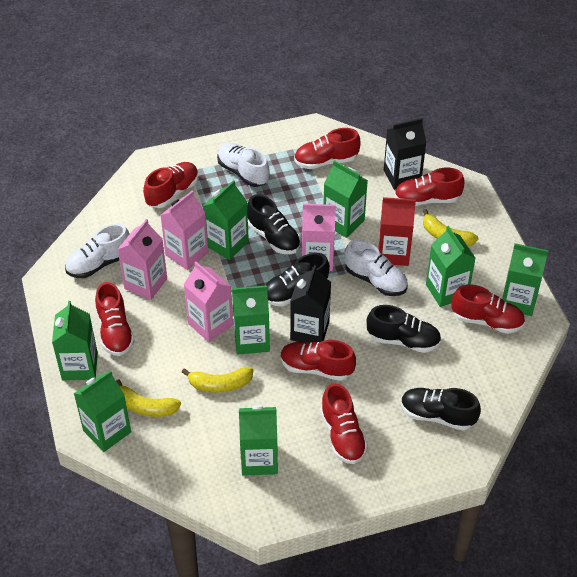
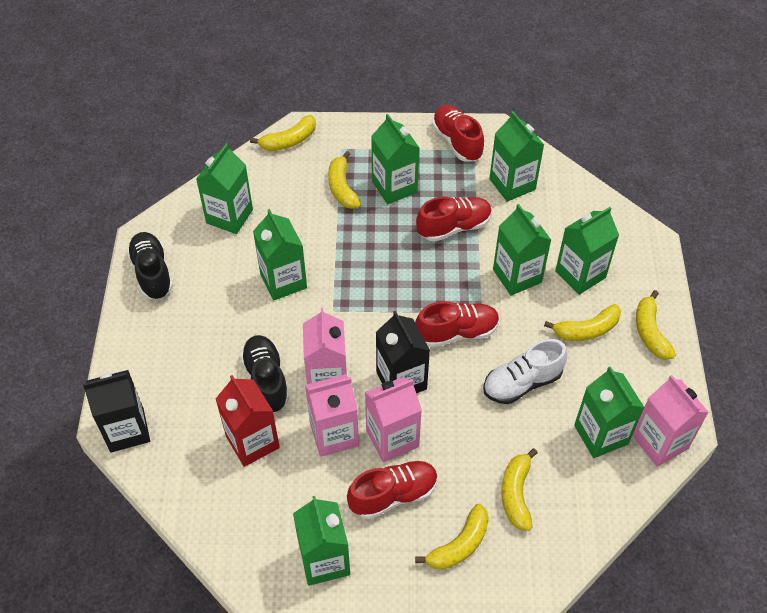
black shoe: 4 -> 2
red shoe: 7 -> 4
white shoe: 3 -> 1
yellow banana: 3 -> 6

